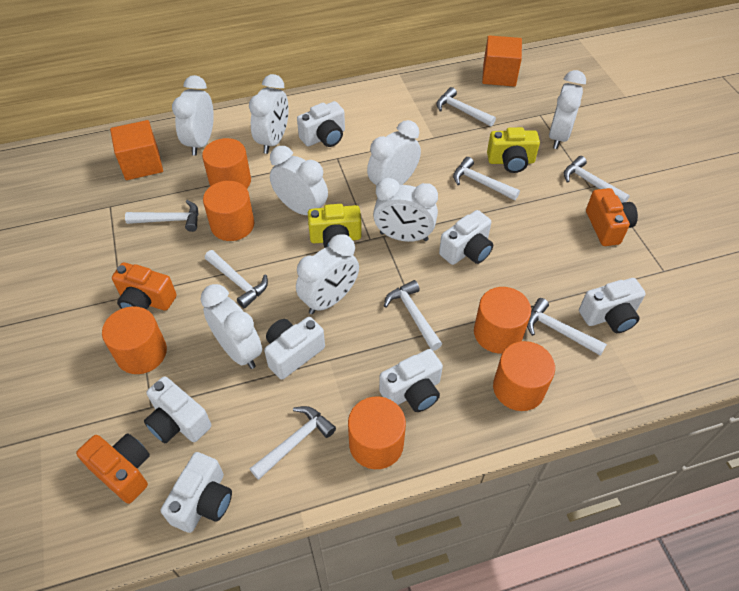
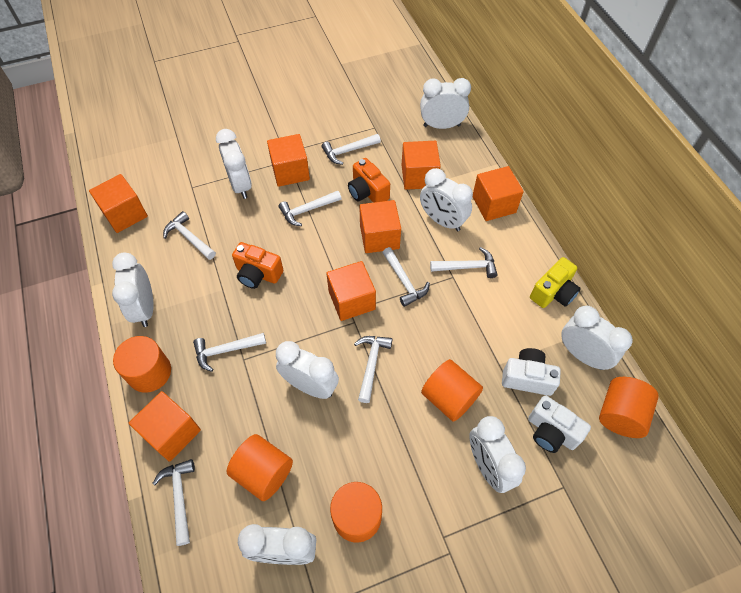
orange camera: 3 -> 2
orange cube: 2 -> 7
orange cylinder: 6 -> 5
white camera: 7 -> 2
yellow camera: 2 -> 1

